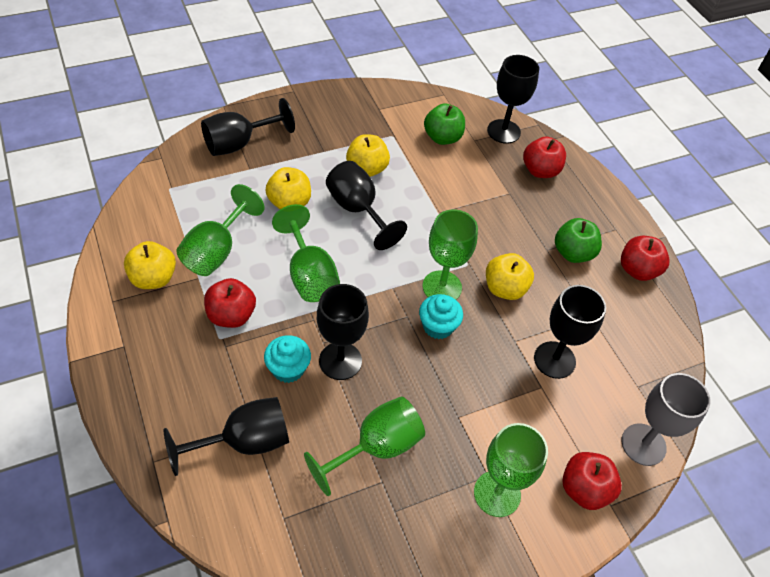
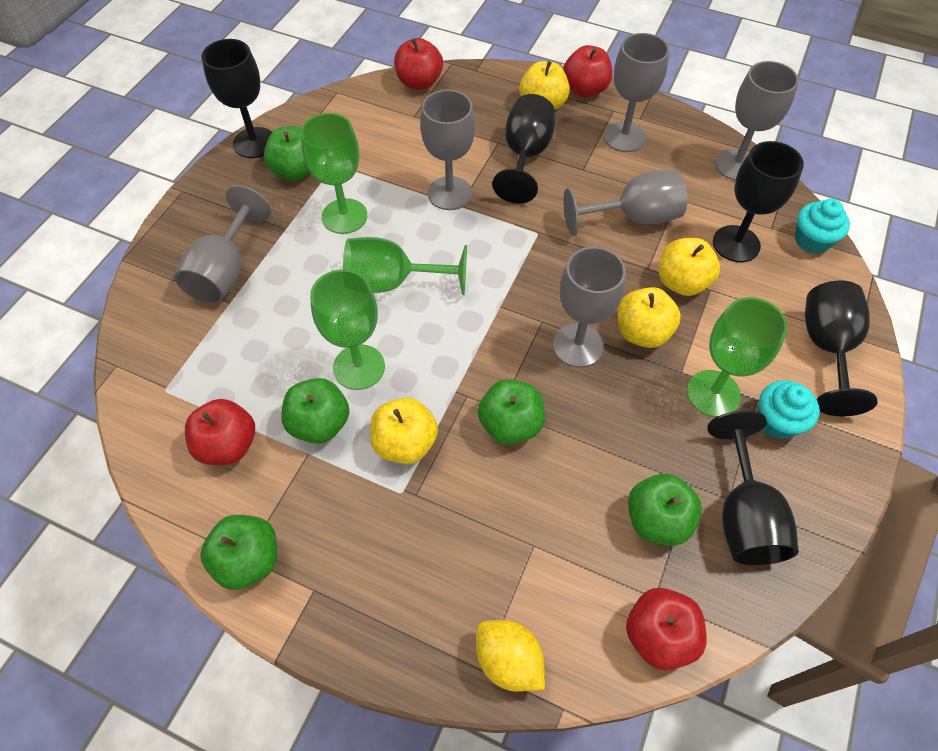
black goblet: 6 -> 5
green apple: 2 -> 5
green goblet: 5 -> 4
grey goblet: 1 -> 6
yellow lemon: 0 -> 1

